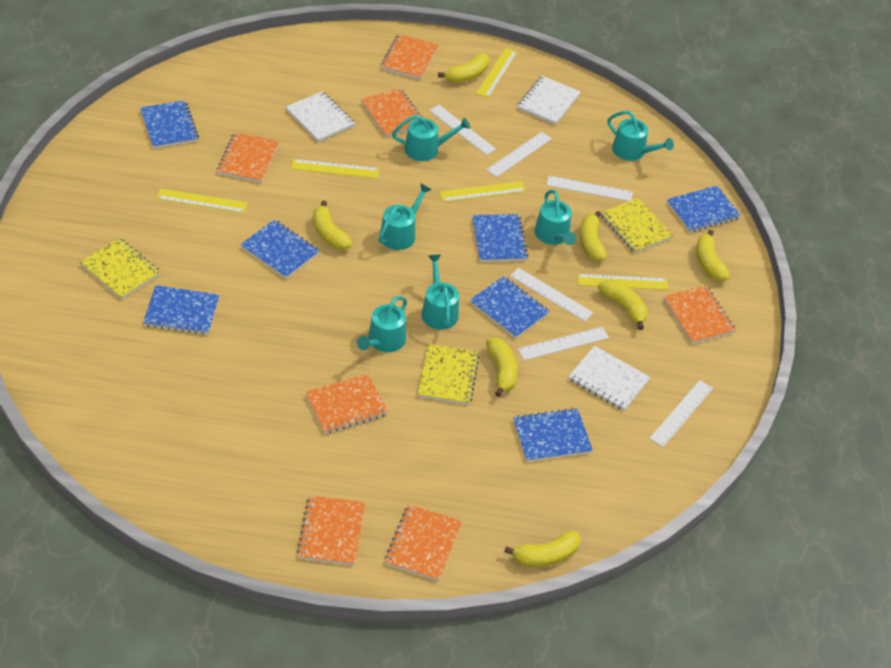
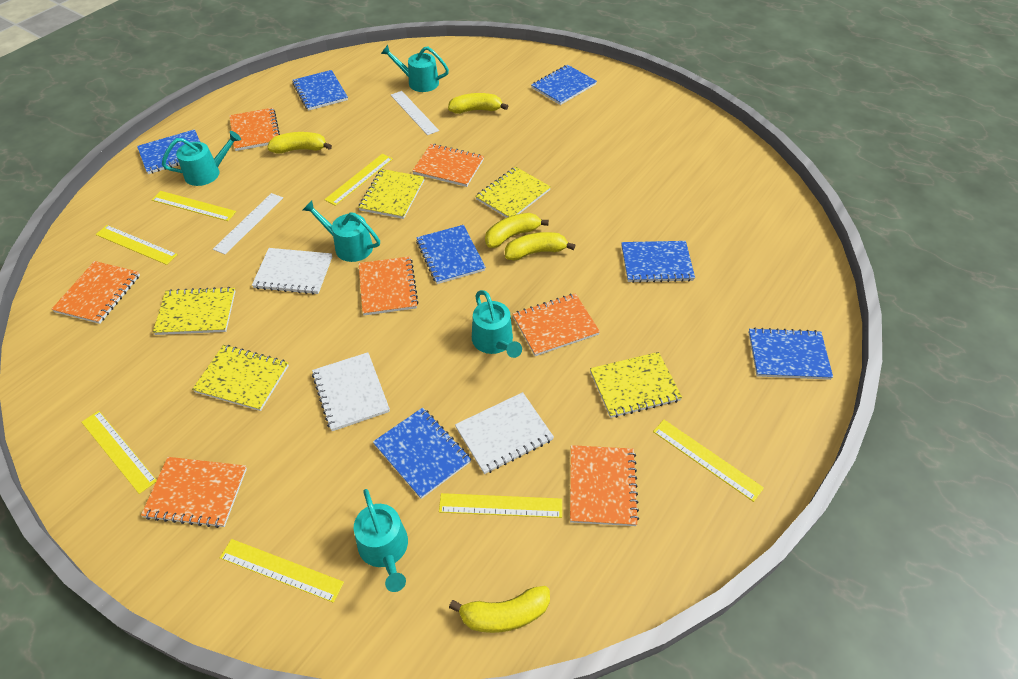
turquoise watering can: 6 -> 5
white ruler: 6 -> 2
yellow banana: 7 -> 5
yellow notebook: 3 -> 5
yellow ruler: 5 -> 7

